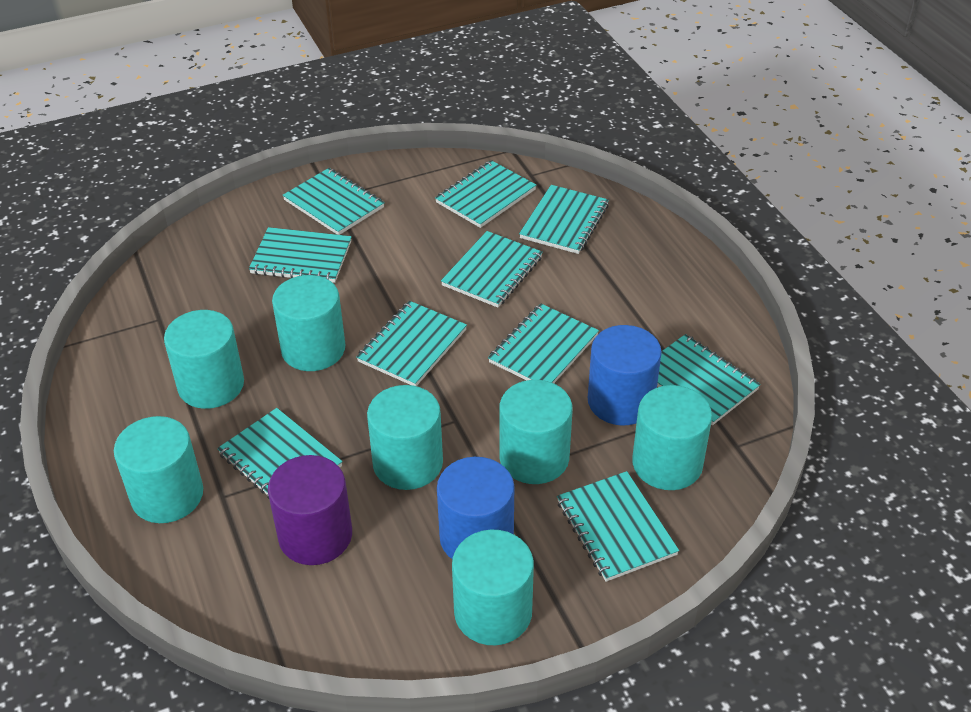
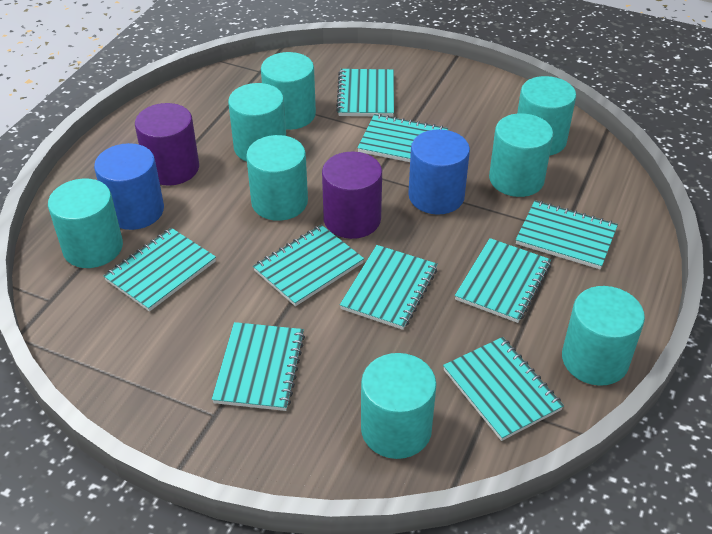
purple cylinder: 1 -> 2
turquoise cylinder: 7 -> 8
turquoise notebook: 10 -> 9

